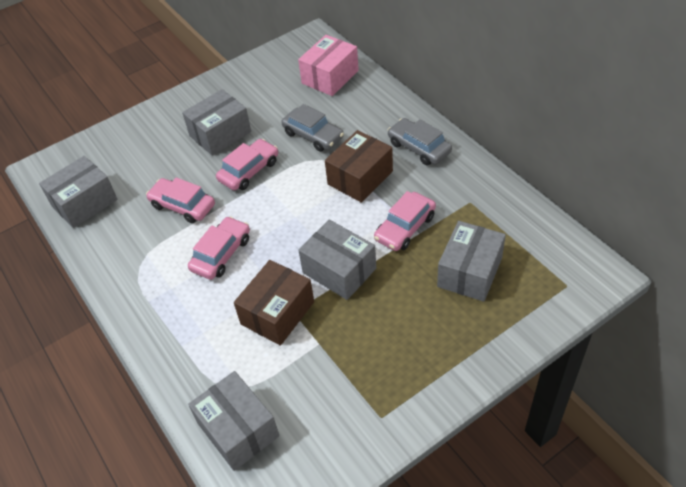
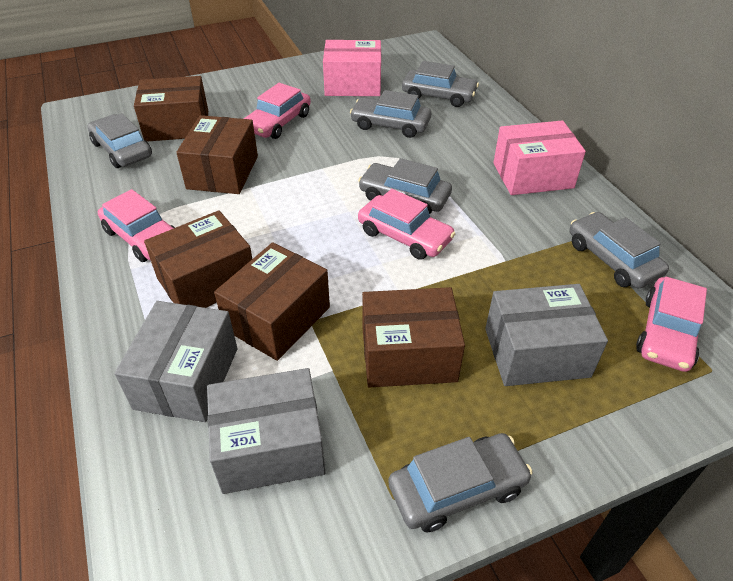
brown box: 2 -> 5
grey box: 5 -> 3
grey car: 2 -> 6
pink box: 1 -> 2

